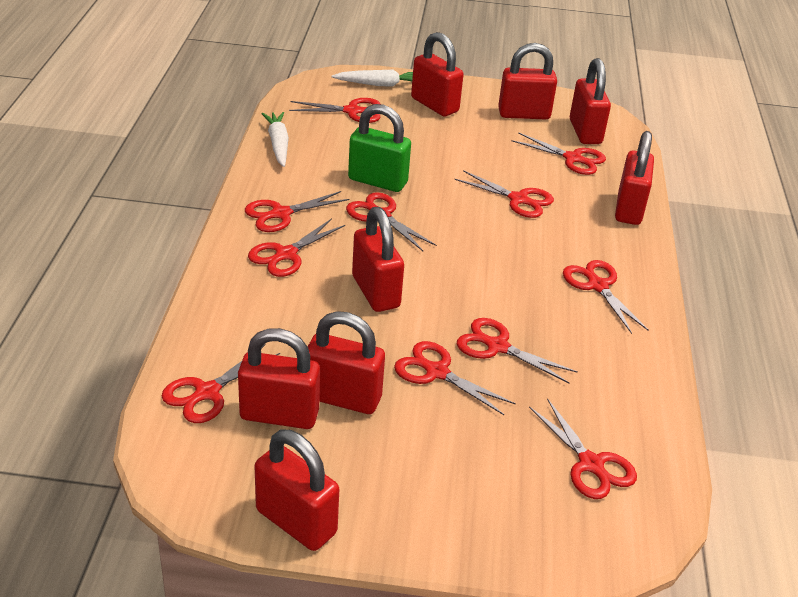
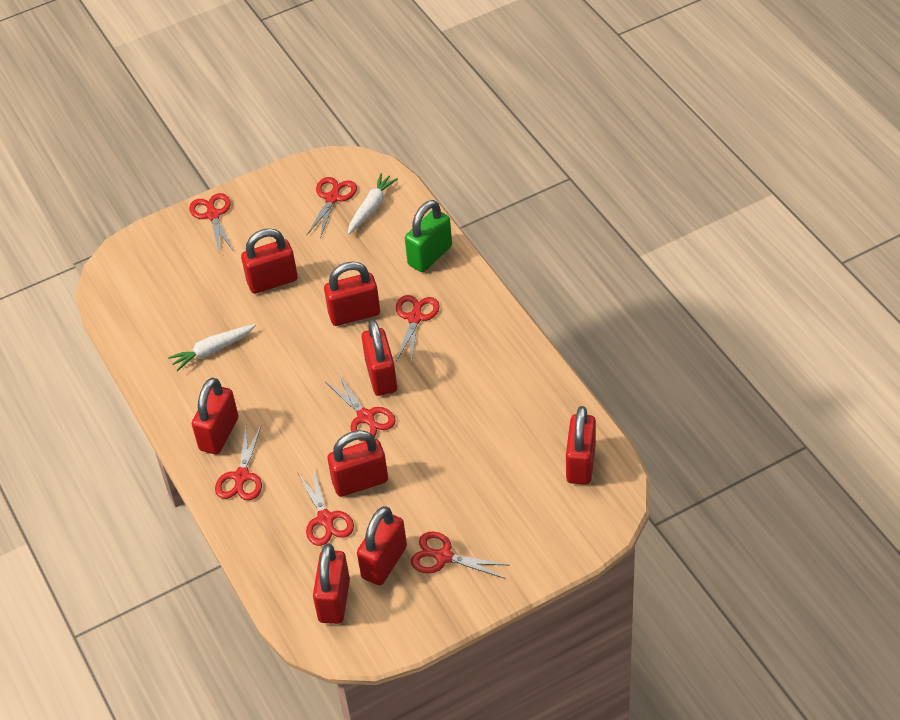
red scissors: 11 -> 7

